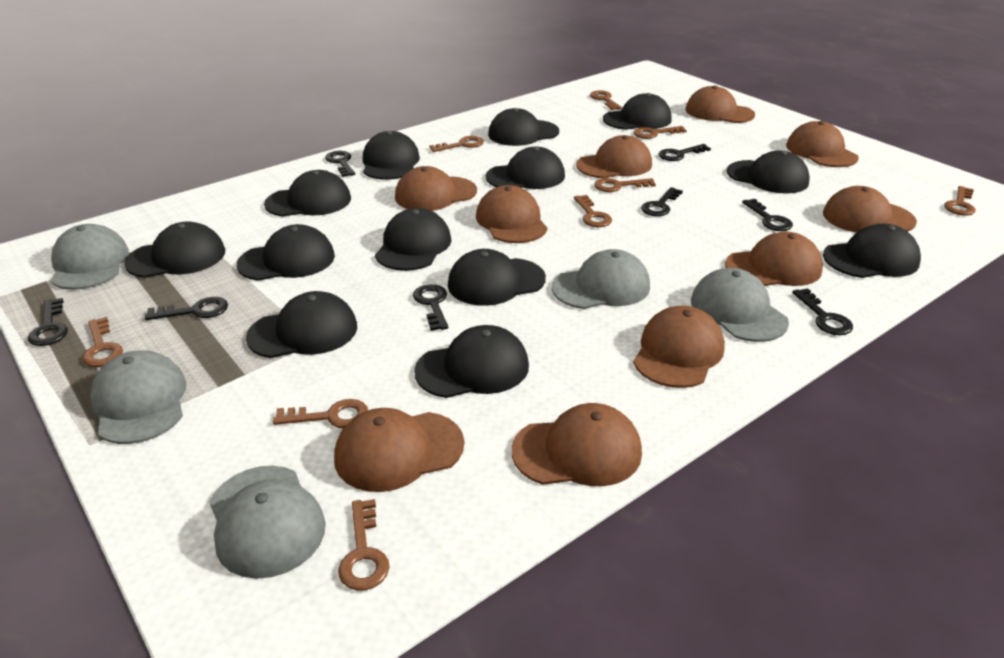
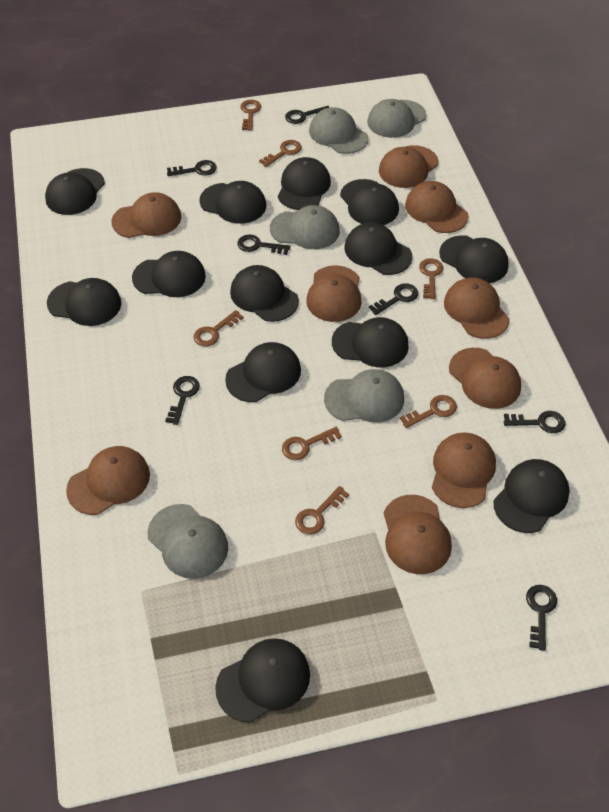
black key: 8 -> 7
brown cap: 10 -> 9
brown key: 9 -> 7

